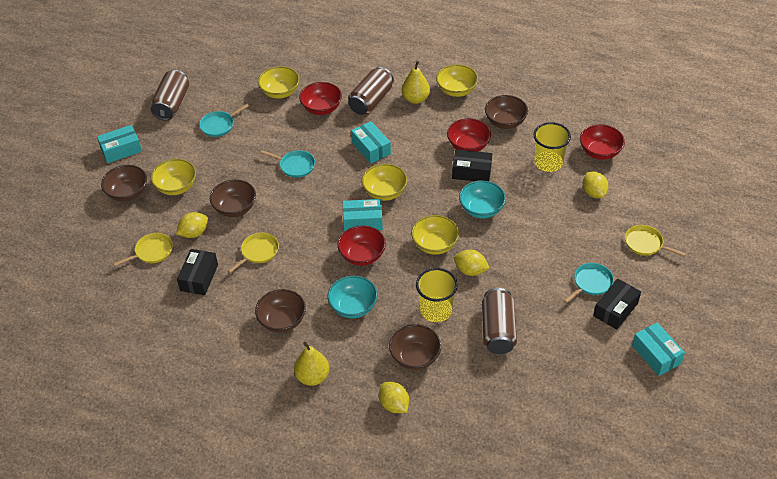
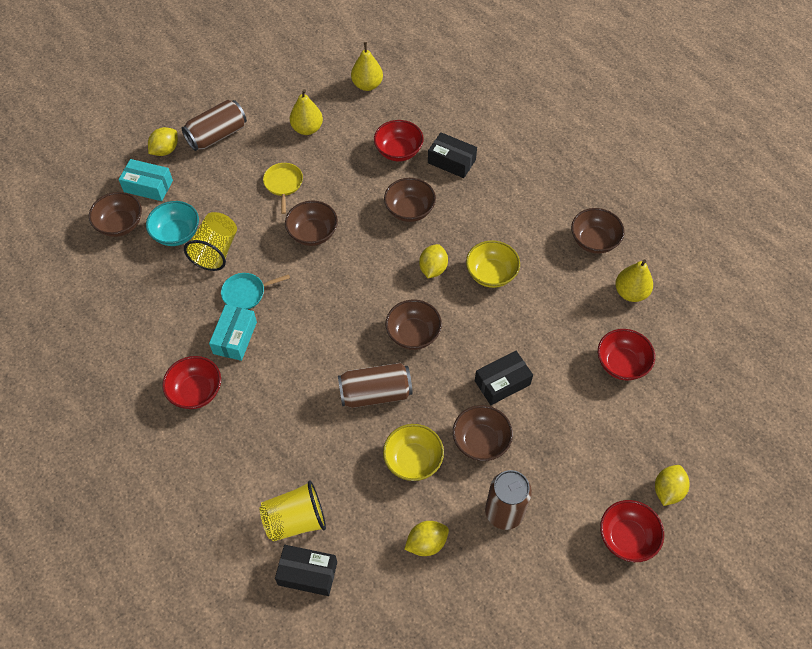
brown bowl: 5 -> 6
turquoise bowl: 2 -> 1
turquoise box: 4 -> 2
turquoise pan: 3 -> 1
yellow bowl: 5 -> 2
yellow pan: 3 -> 1
yellow pear: 2 -> 3

